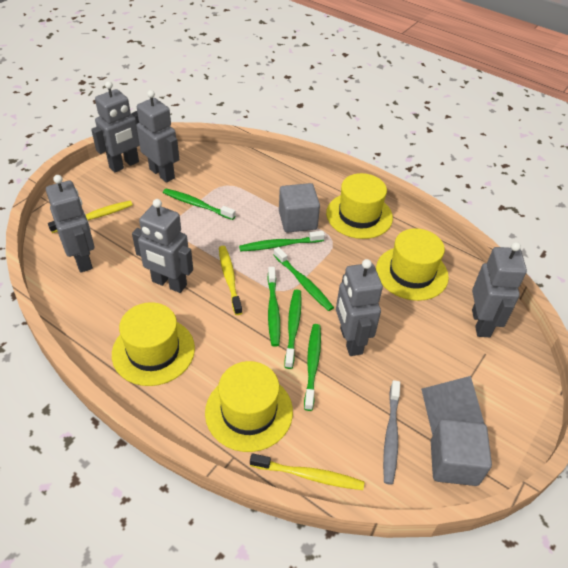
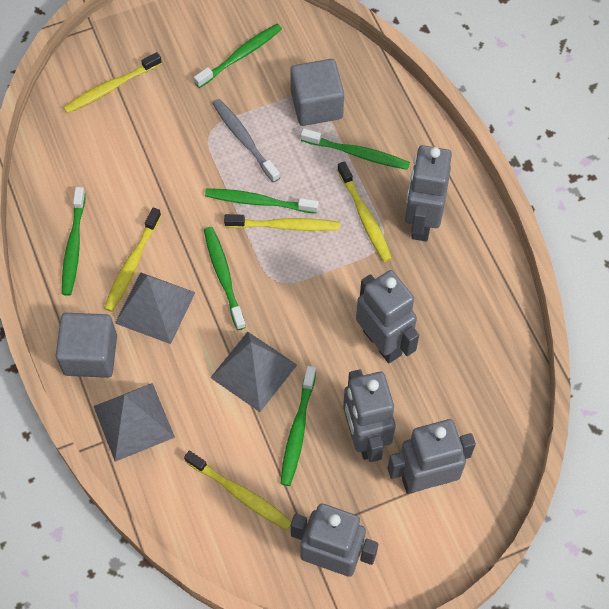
grey pyramid: 1 -> 3
grey robot: 6 -> 5
yellow hat: 4 -> 0
yellow toothbrush: 3 -> 5

